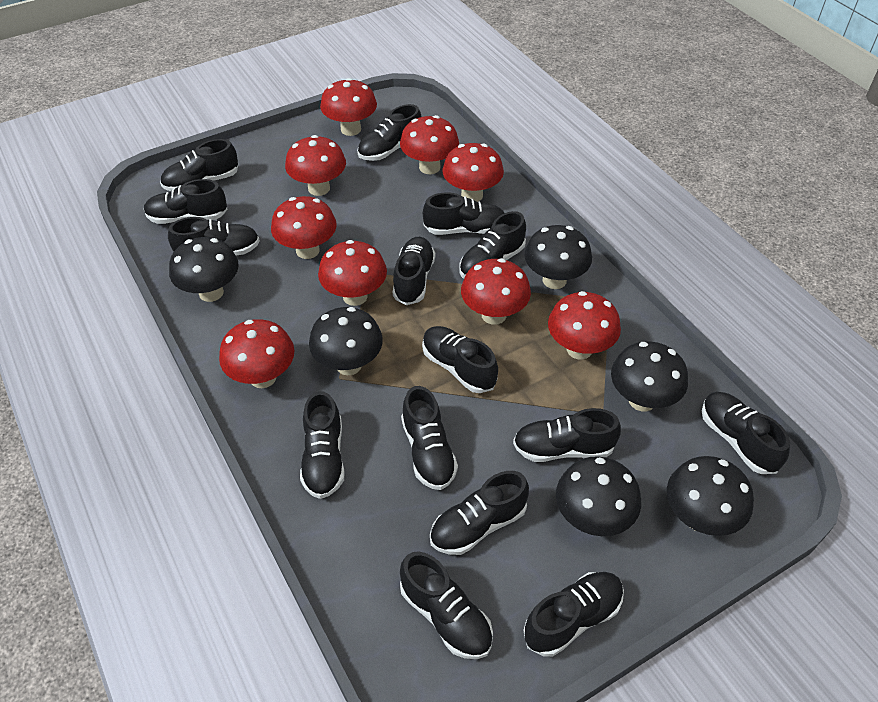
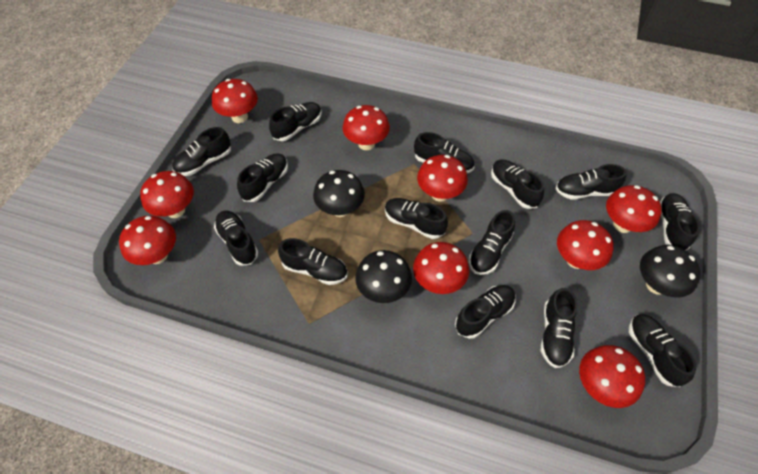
black mushroom: 6 -> 3
black shoe: 15 -> 14

